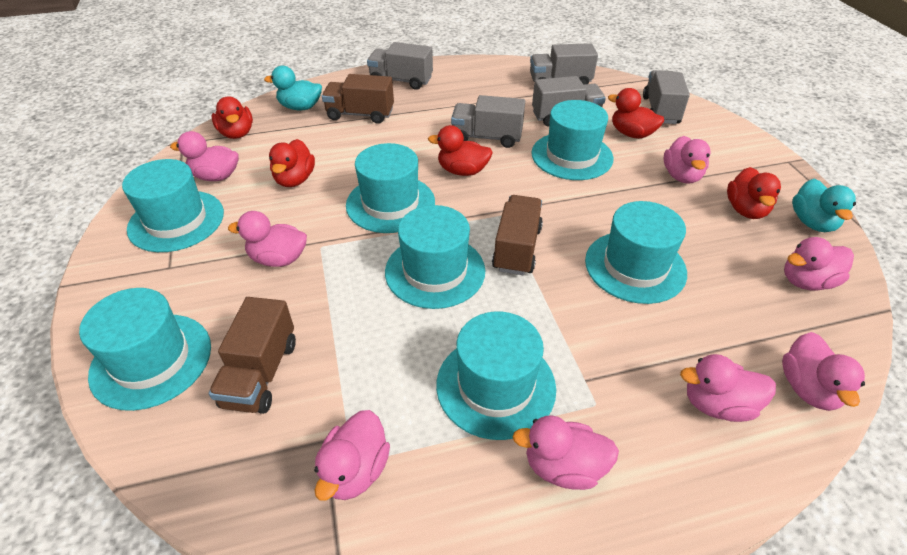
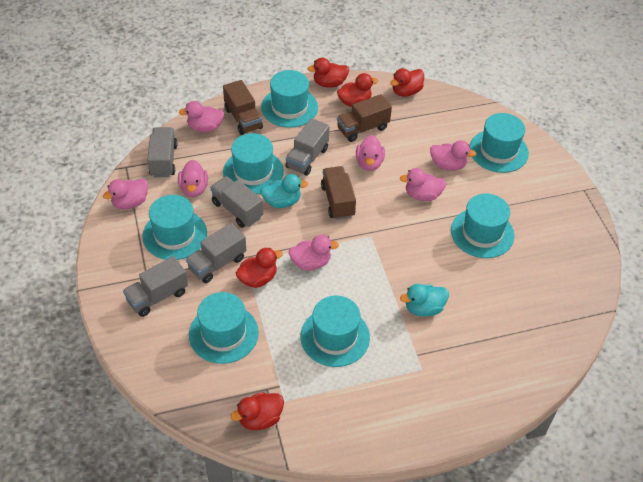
pink duck: 8 -> 7

